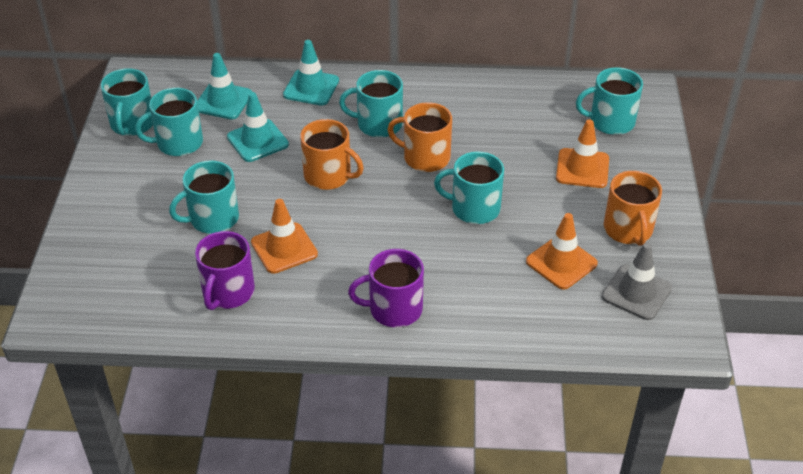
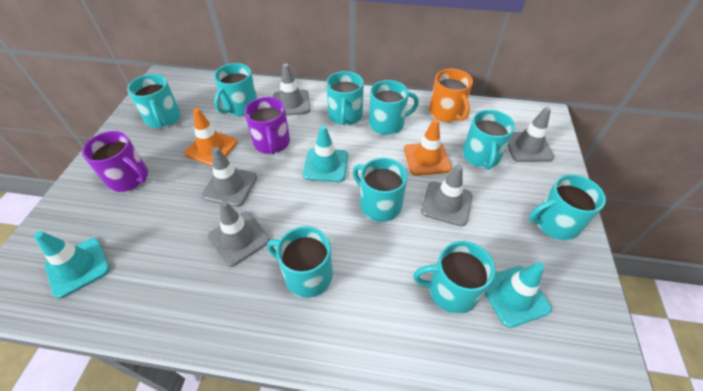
grey traffic cone: 1 -> 5
orange mug: 3 -> 1
orange traffic cone: 3 -> 2
turquoise mug: 6 -> 9

